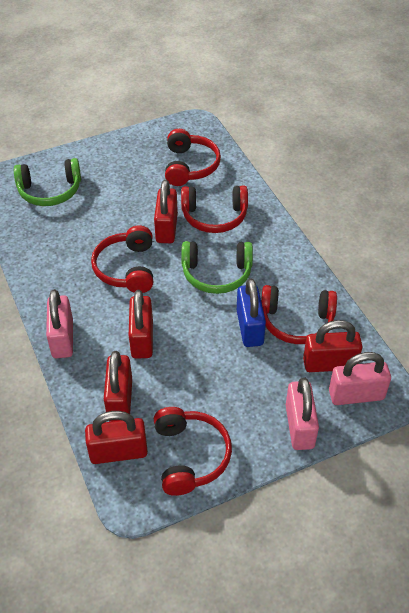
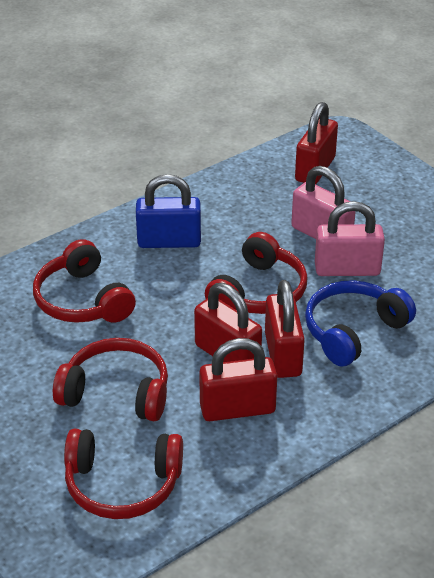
blue headphones: 0 -> 1
green headphones: 2 -> 0
pink padlock: 3 -> 2
red headphones: 5 -> 4
red padlock: 5 -> 4

